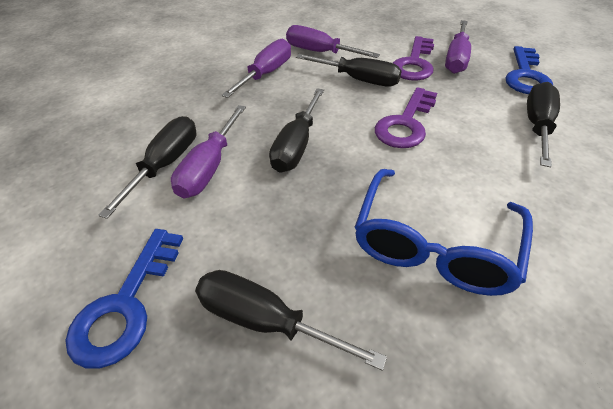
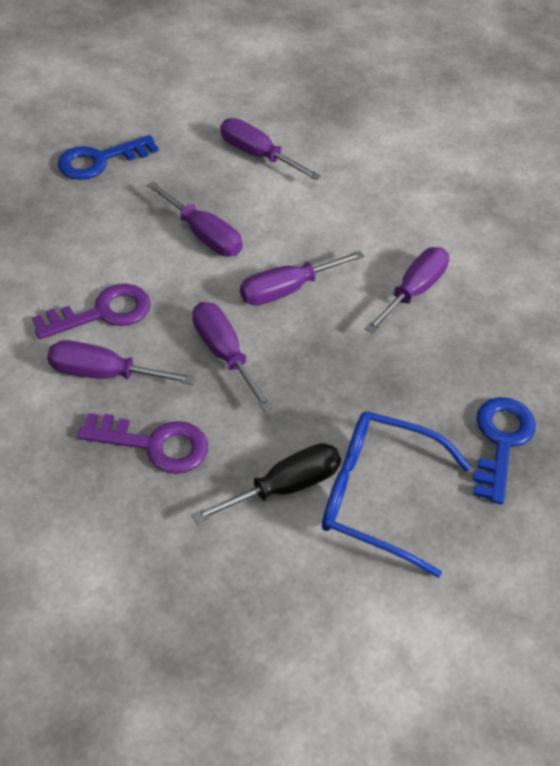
black screwdriver: 5 -> 1
purple screwdriver: 4 -> 6

